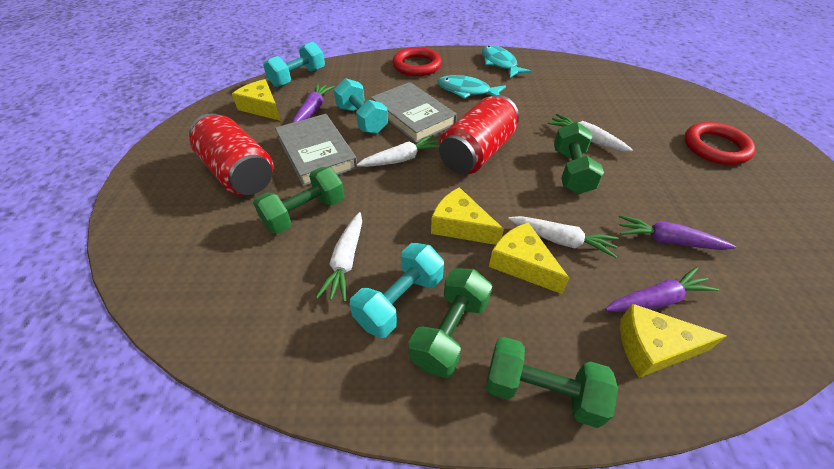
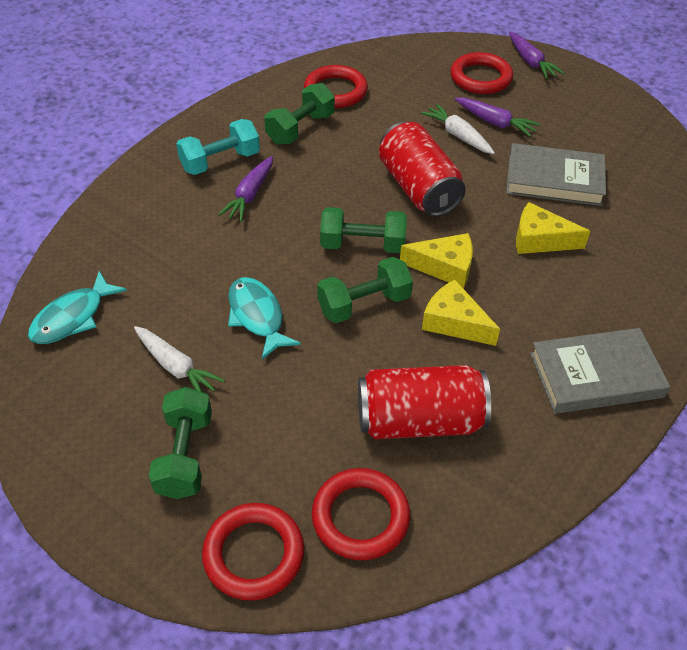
red ring: 2 -> 4
turquoise dumbbell: 3 -> 1
white carrot: 4 -> 2
yellow cheese: 4 -> 3

